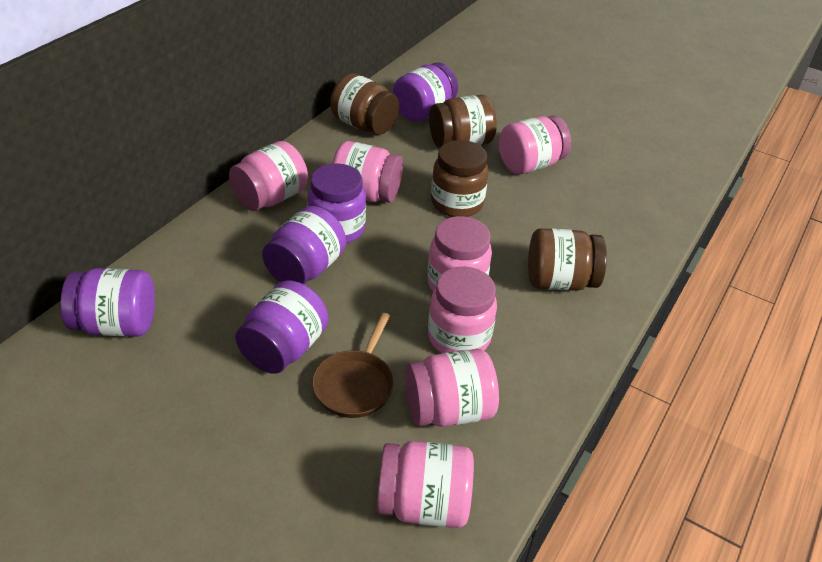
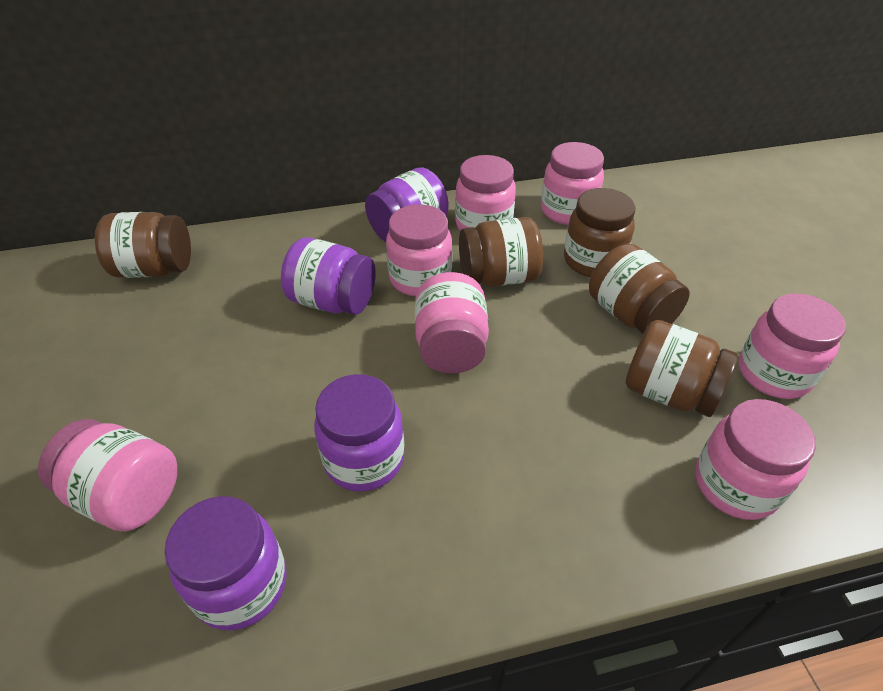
brown jar: 4 -> 5
brown pan: 1 -> 0
purple jar: 5 -> 4

